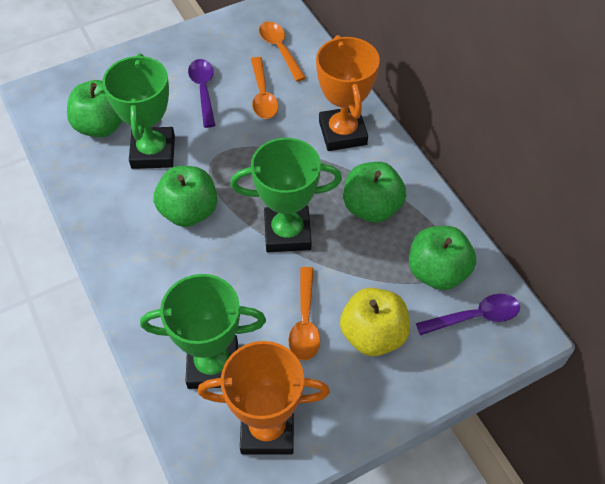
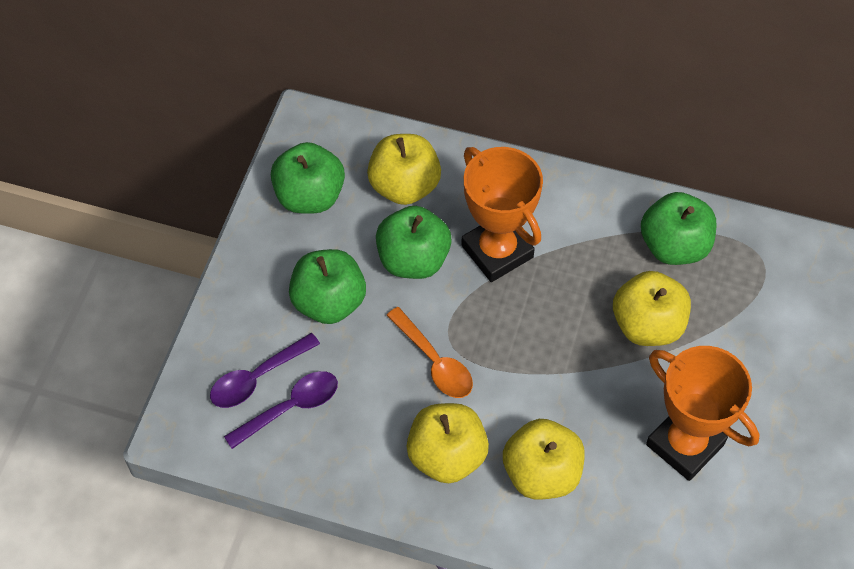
green trophy: 3 -> 0
orange spoon: 3 -> 1
yellow apple: 1 -> 4

